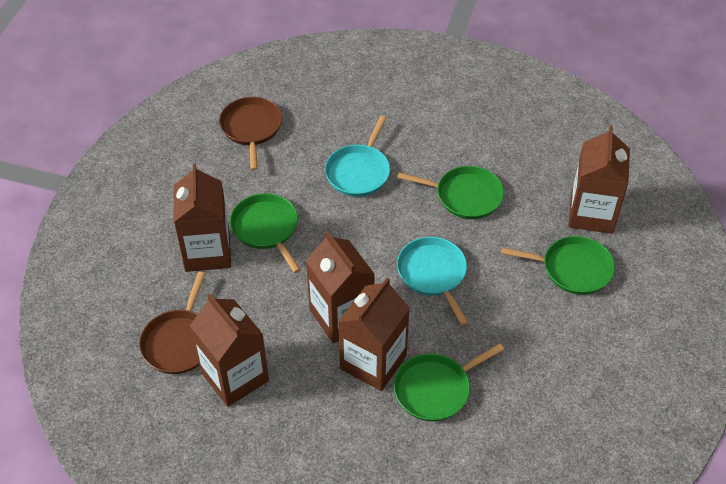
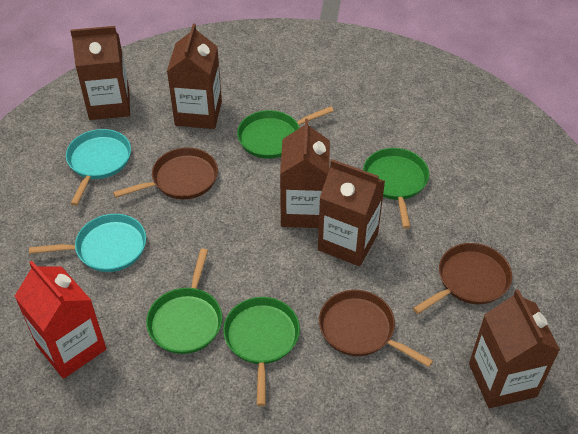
brown pan: 2 -> 3
red carton: 0 -> 1

